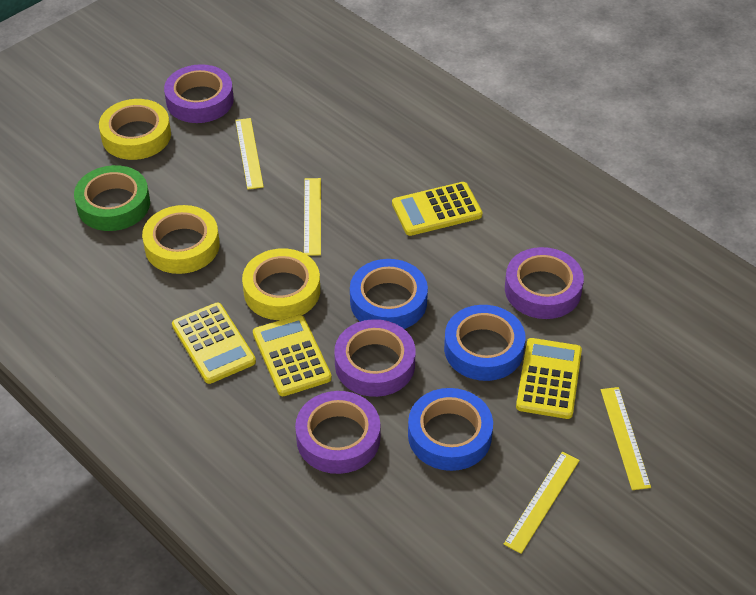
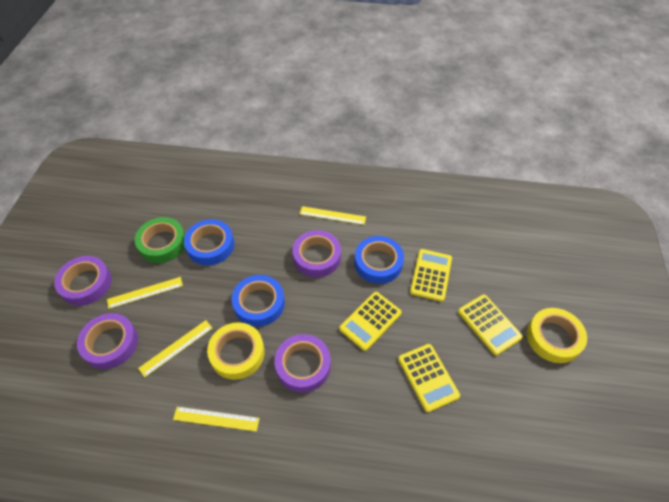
yellow tape: 3 -> 2

